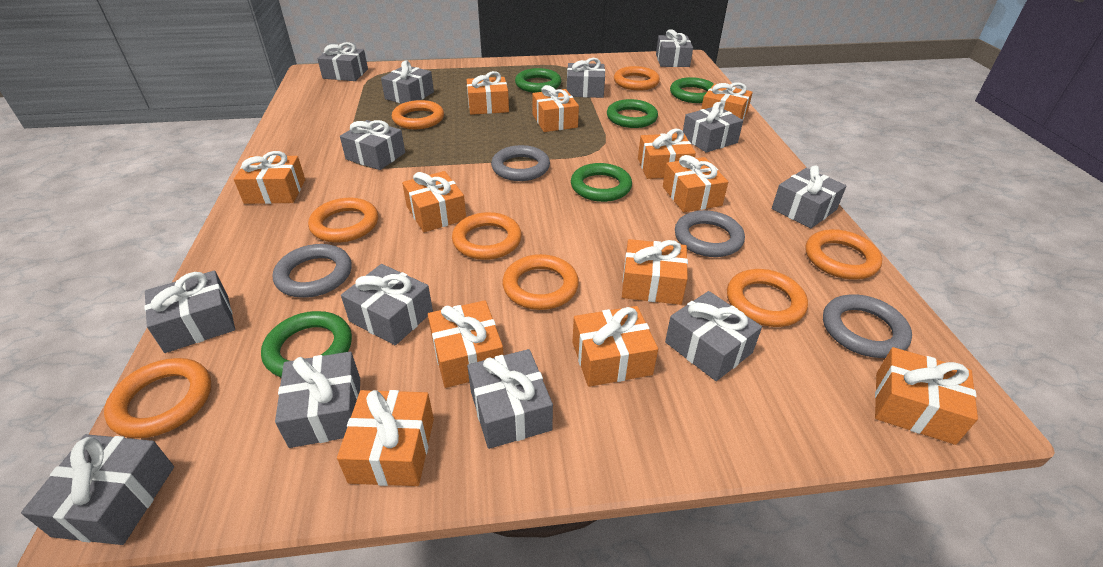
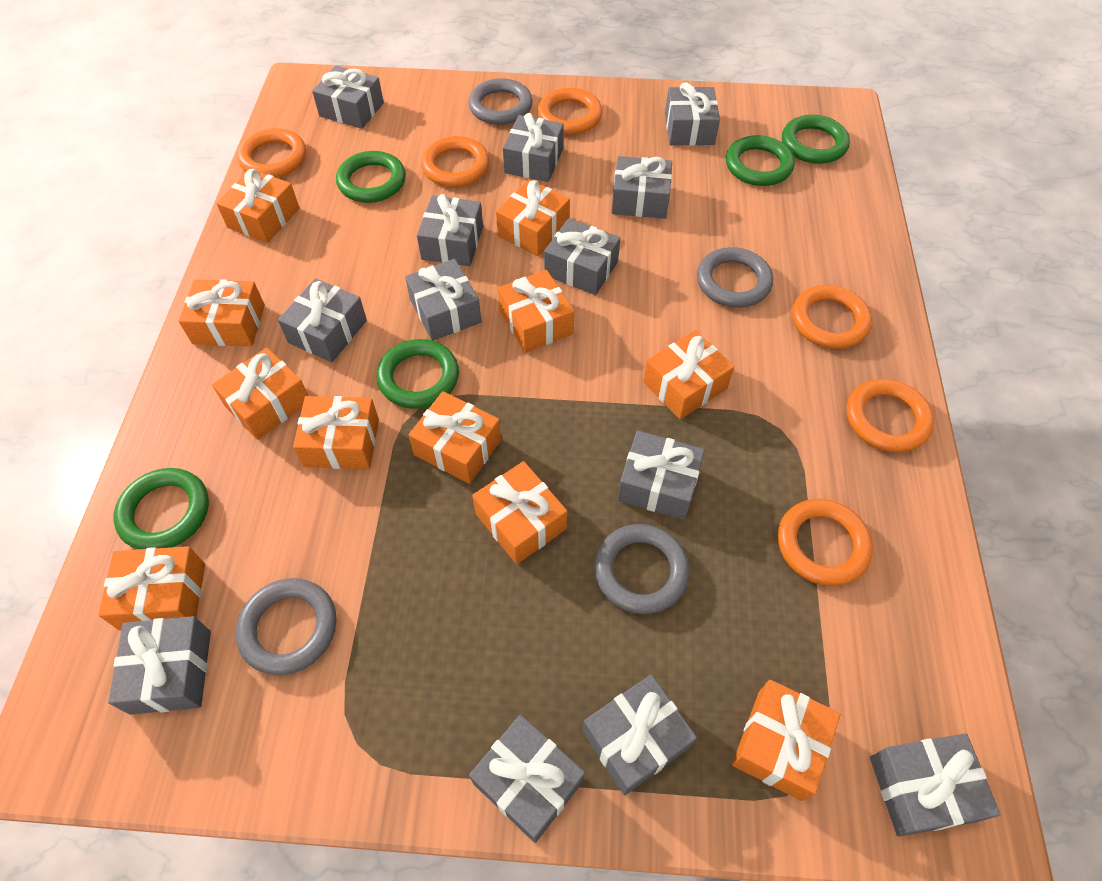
orange gift: 12 -> 11
orange ring: 8 -> 6

